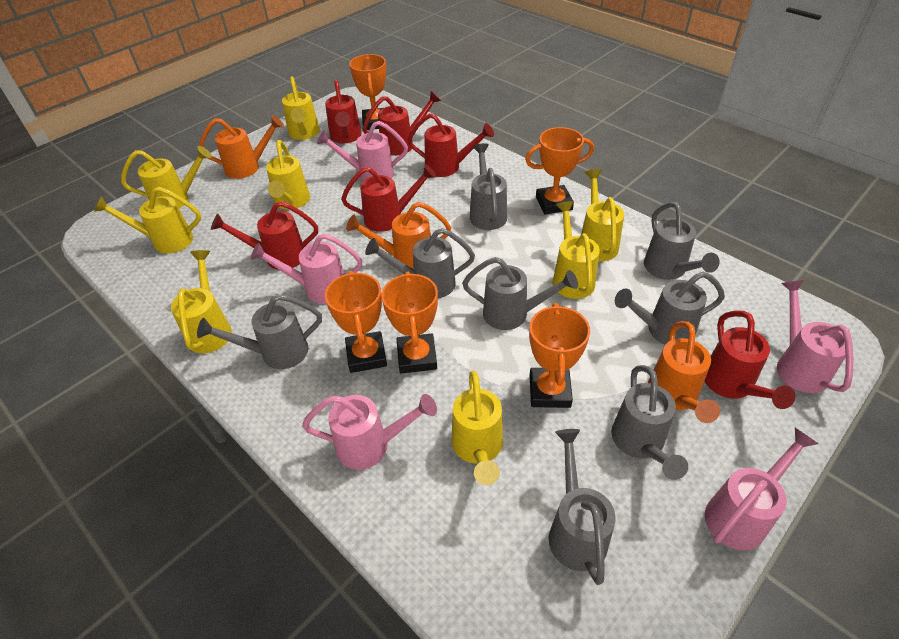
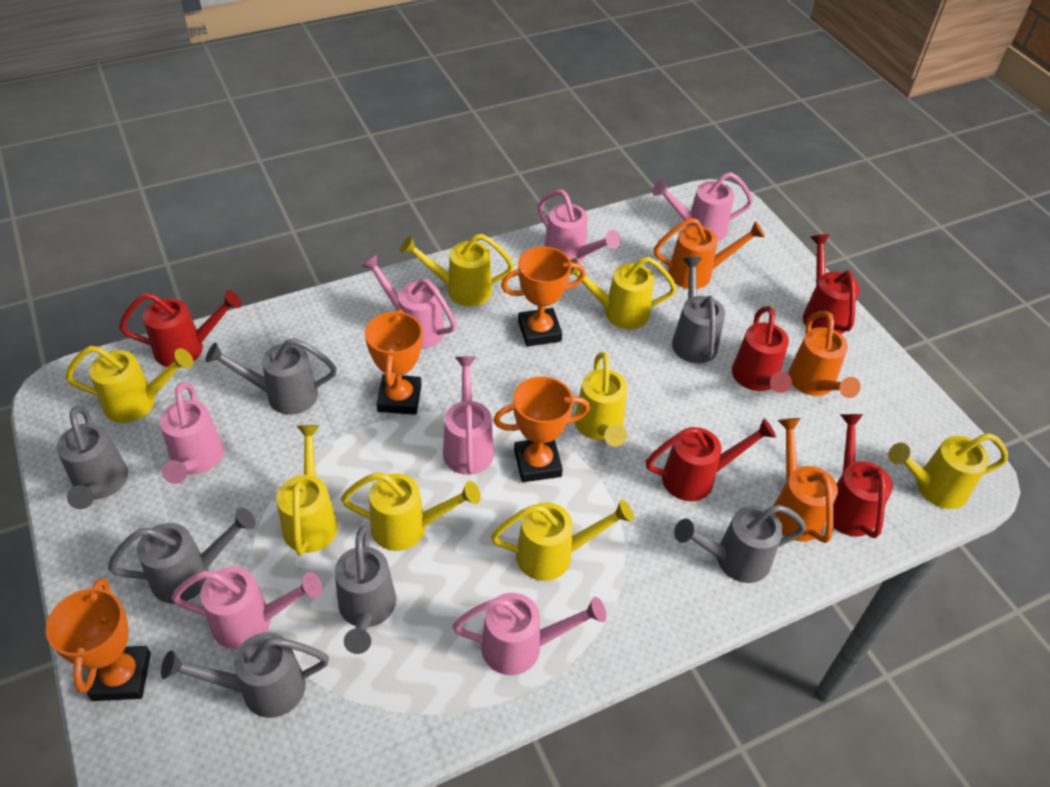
grey watering can: 8 -> 7
orange trophy: 5 -> 4
pink watering can: 5 -> 7
red watering can: 6 -> 5

